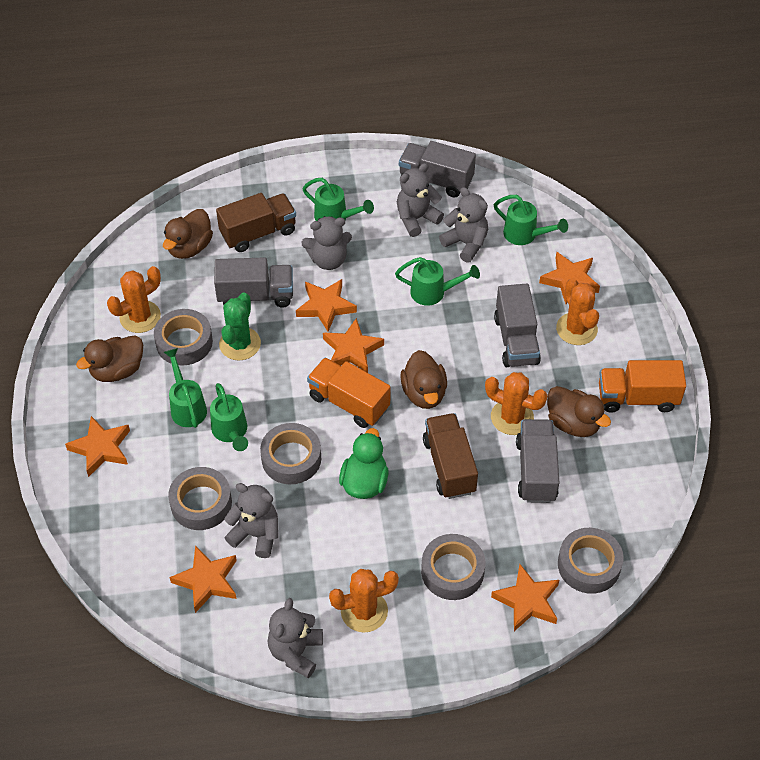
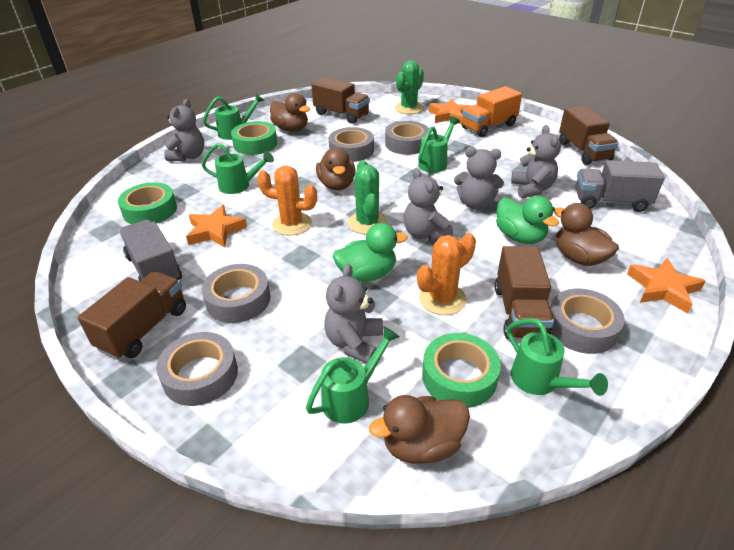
brown truck: 2 -> 4
green cactus: 1 -> 2
green duck: 1 -> 2
green tape: 0 -> 3
grey truck: 4 -> 2
orange cactus: 4 -> 2
orange star: 6 -> 3
orange truck: 2 -> 1

